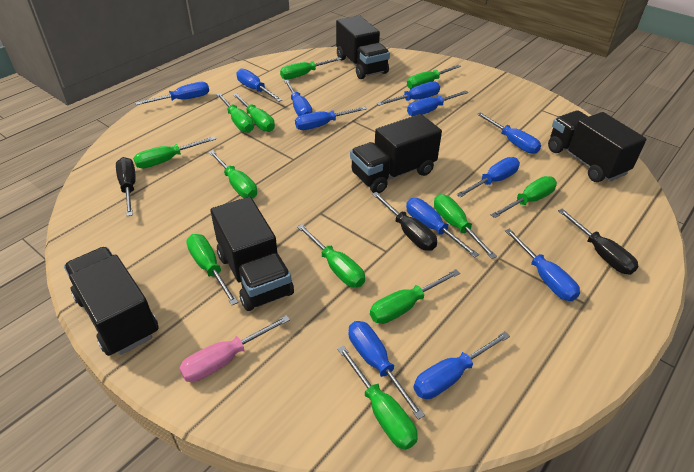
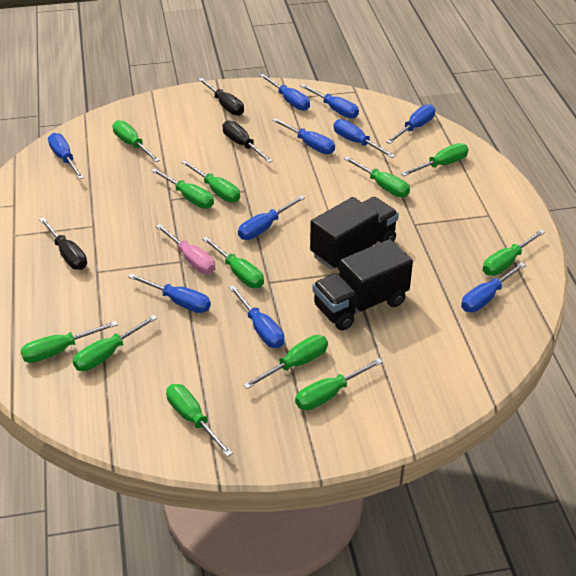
black truck: 5 -> 2
blue screwdriver: 12 -> 10

